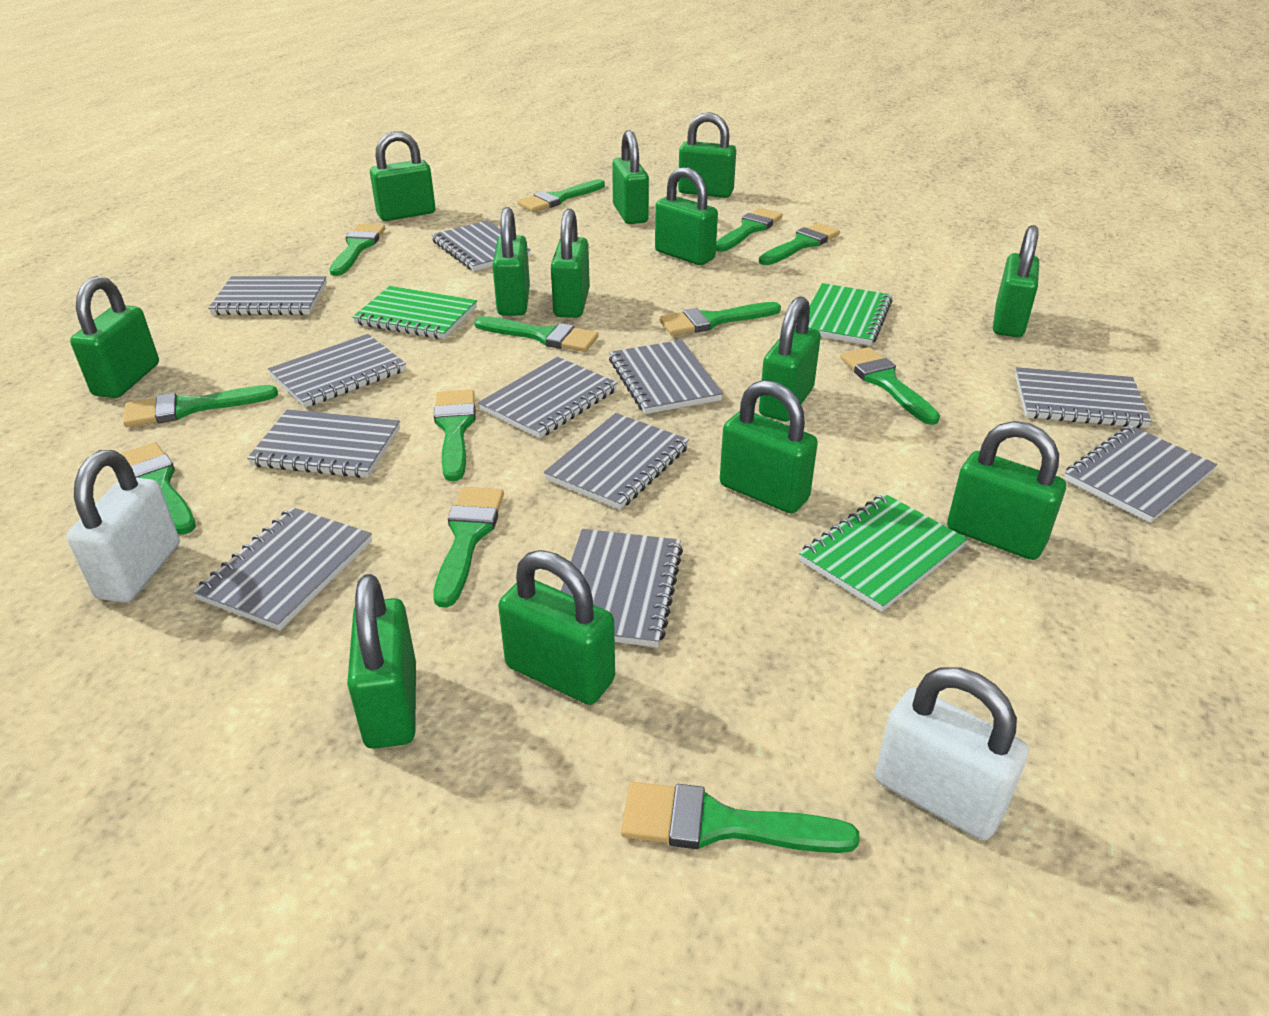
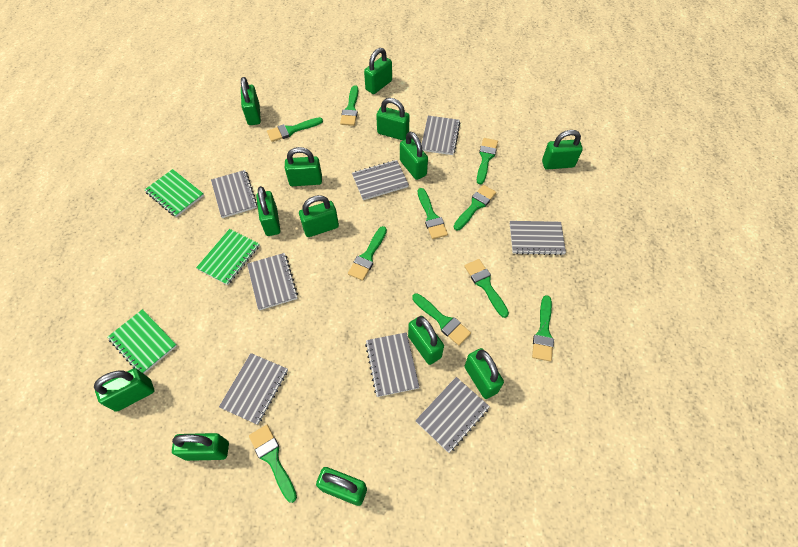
green brush: 12 -> 10
grey notebook: 11 -> 8
white padlock: 2 -> 0

